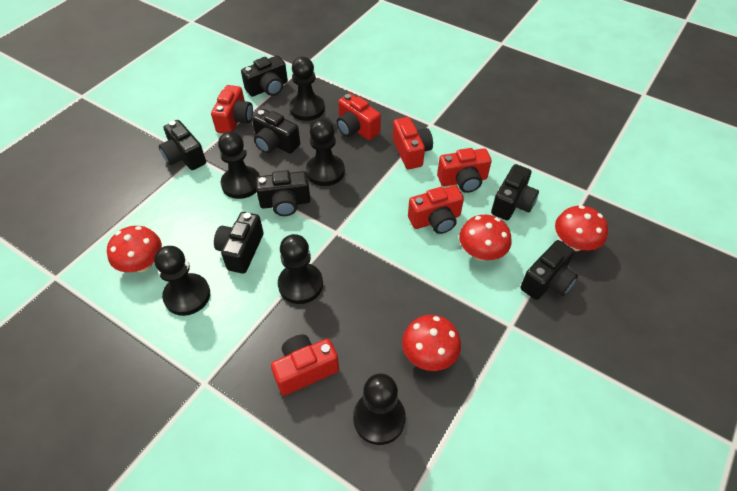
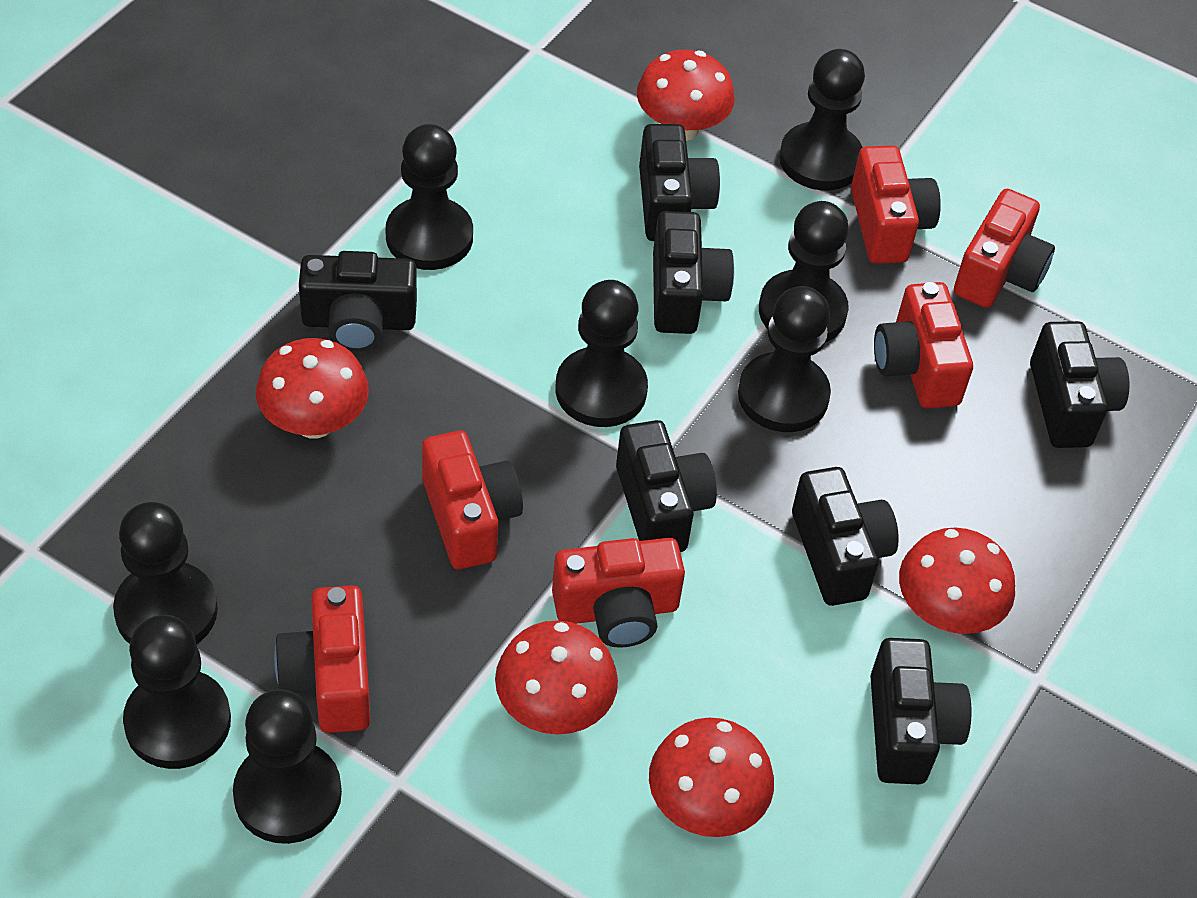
black pawn: 6 -> 8
red mushroom: 4 -> 5

